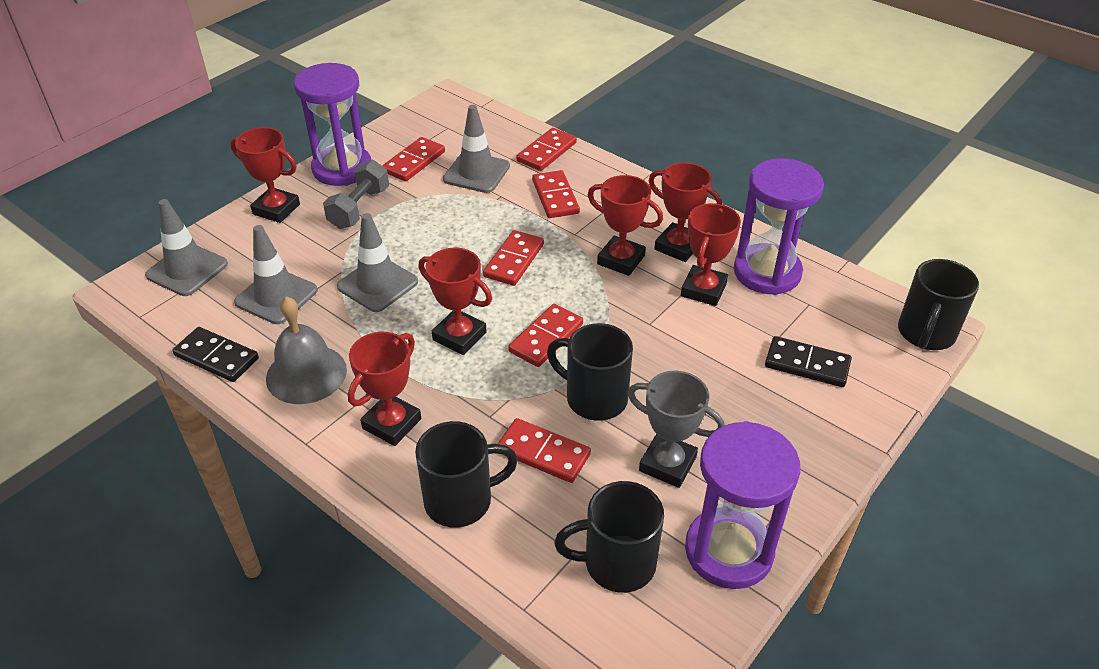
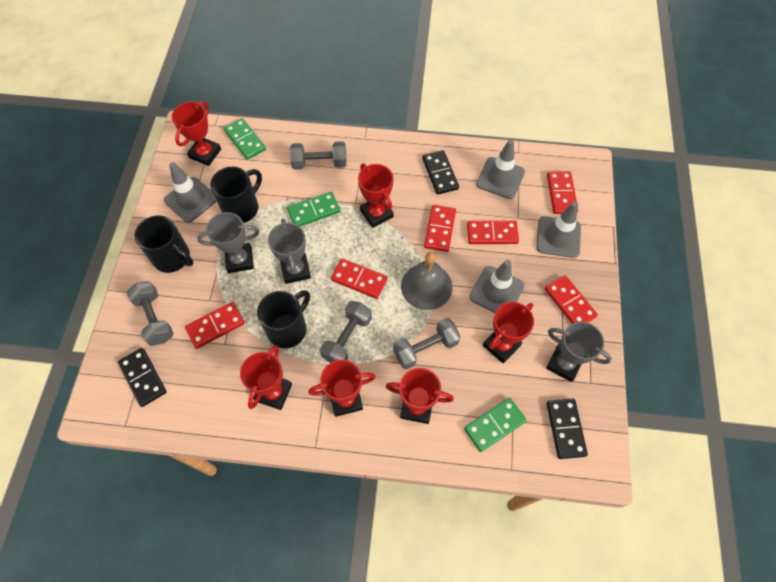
black domino: 2 -> 3
black mug: 4 -> 3
green domino: 0 -> 3
grey dumbbell: 1 -> 4
grey trophy: 1 -> 3
purple hourglass: 3 -> 0

